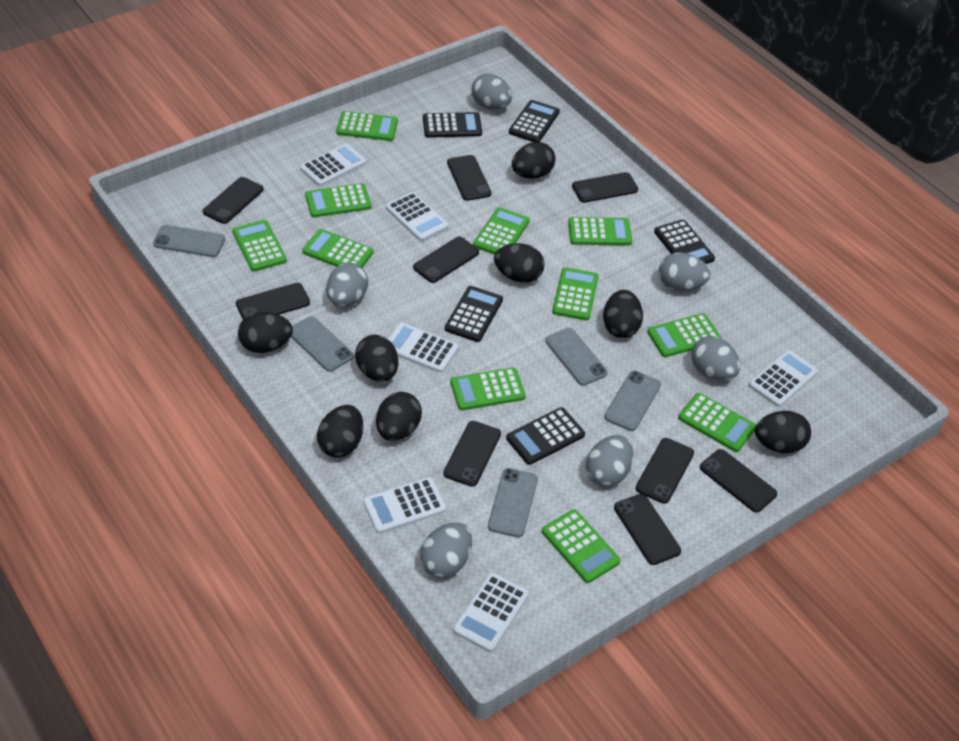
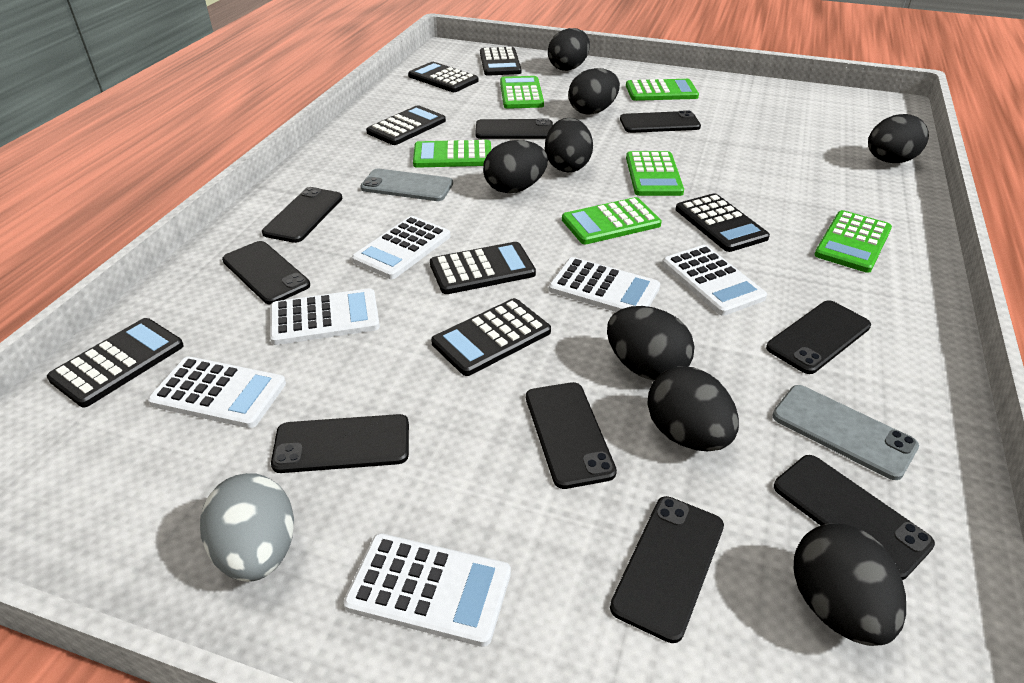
black calculator: 5 -> 7
green calculator: 11 -> 6
grey egg: 6 -> 1
grey phone: 5 -> 2

